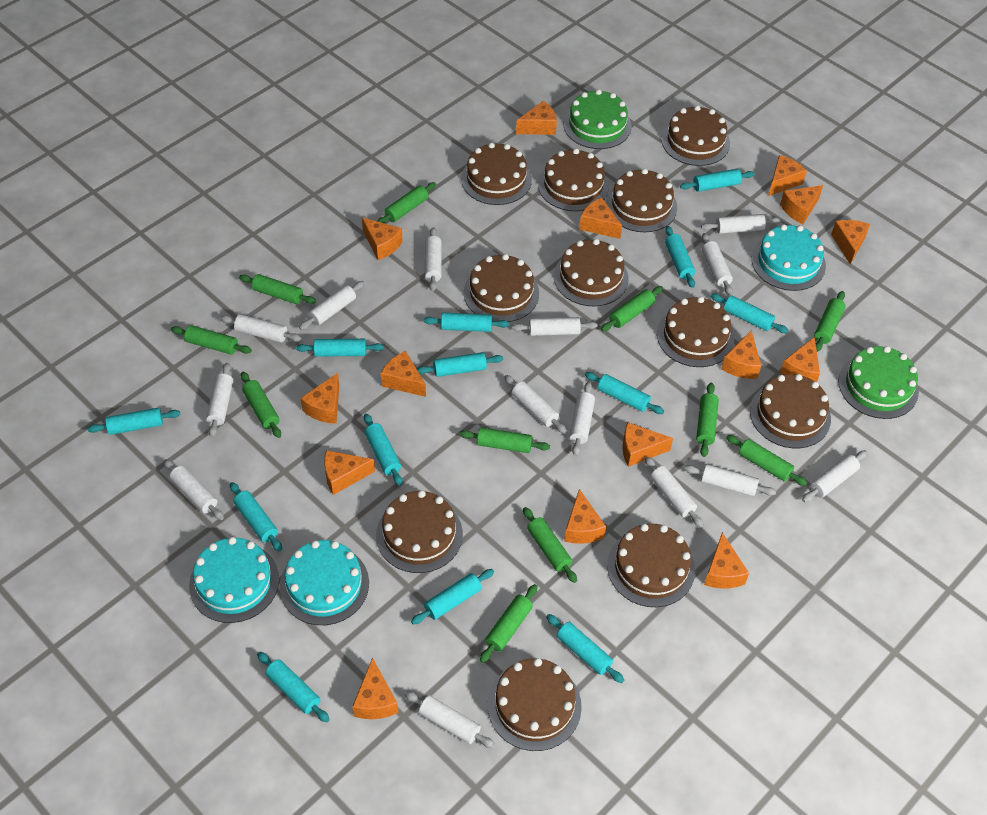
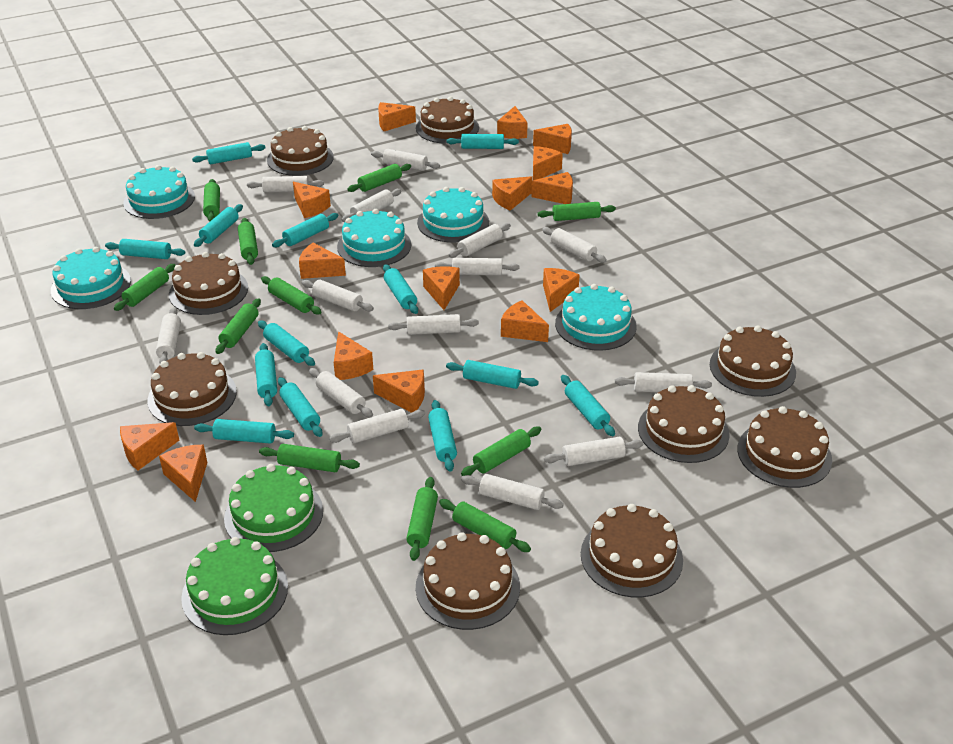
brown cake: 11 -> 9
turquoise cake: 3 -> 5

